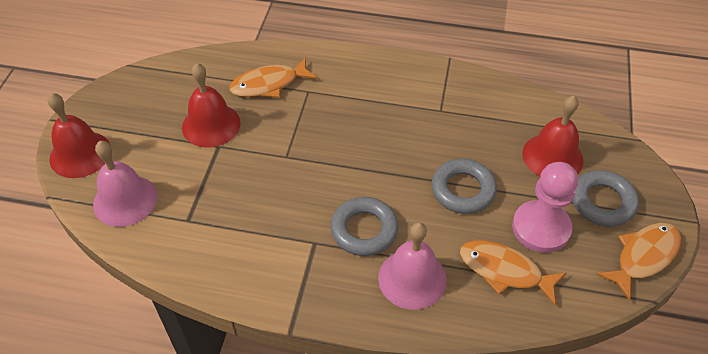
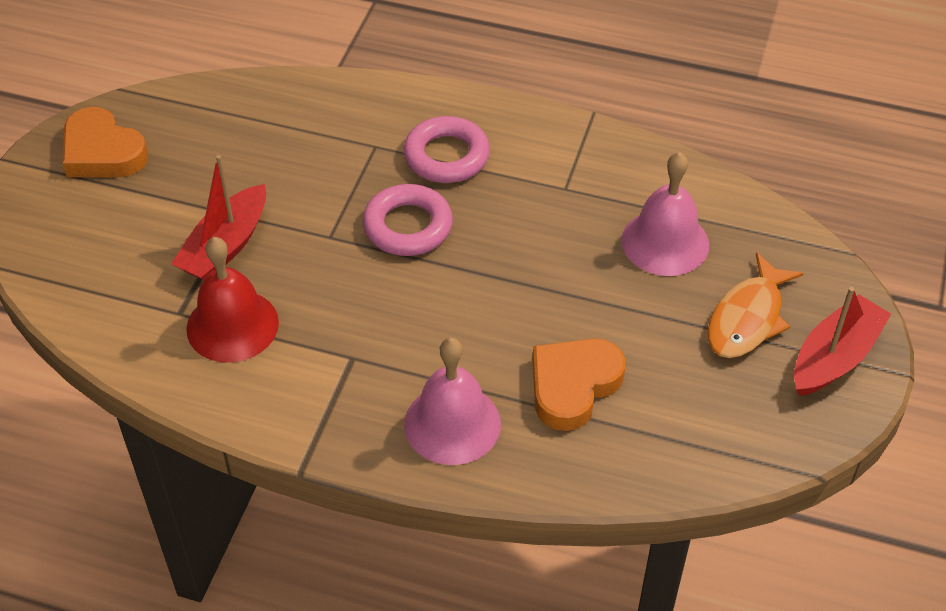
grey ring: 3 -> 0
orange fish: 3 -> 1
orange heart: 0 -> 2
pink pawn: 1 -> 0
pink ring: 0 -> 2
red bell: 3 -> 1
red boat: 0 -> 2

